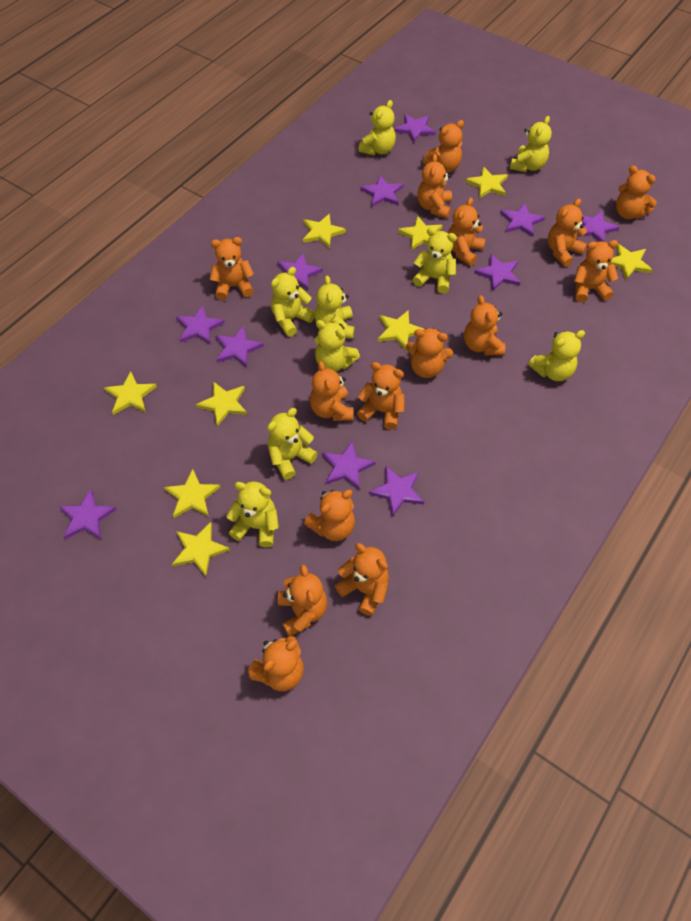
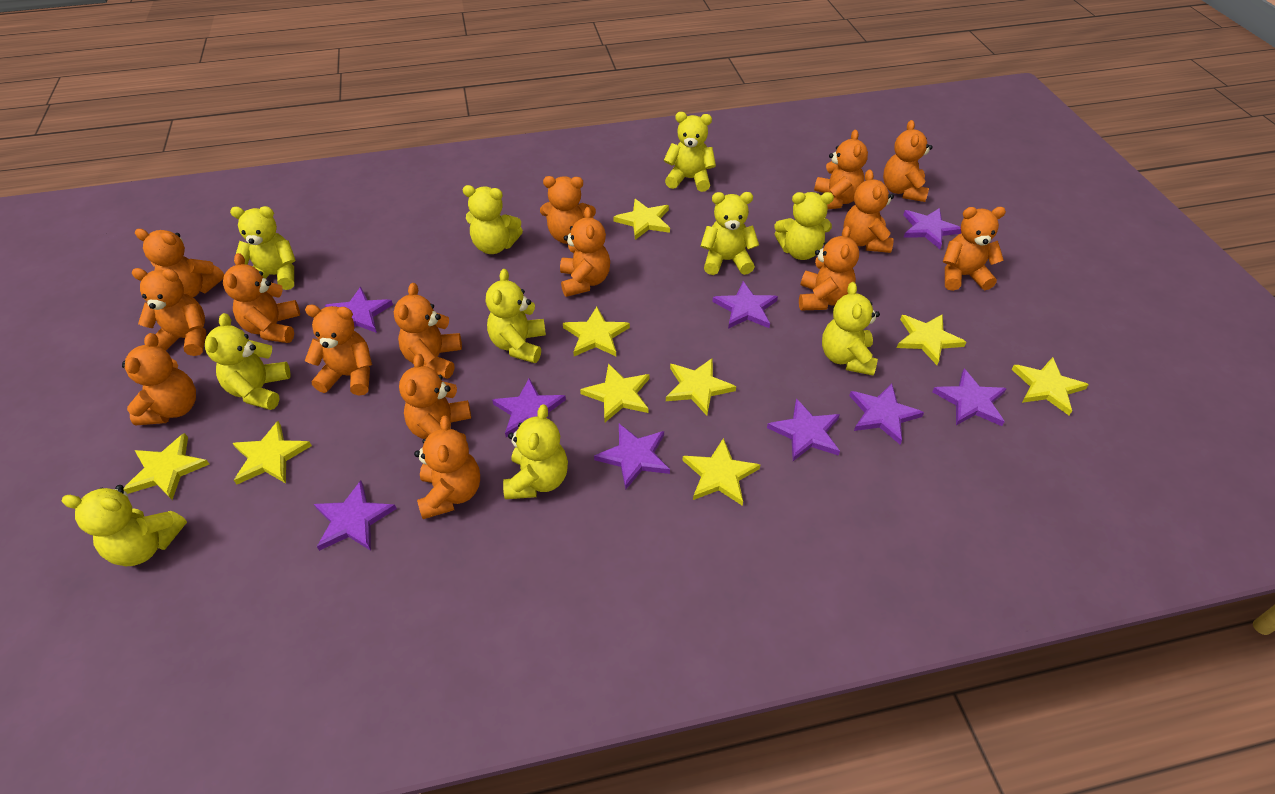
purple star: 11 -> 9
yellow teddy bear: 9 -> 10

